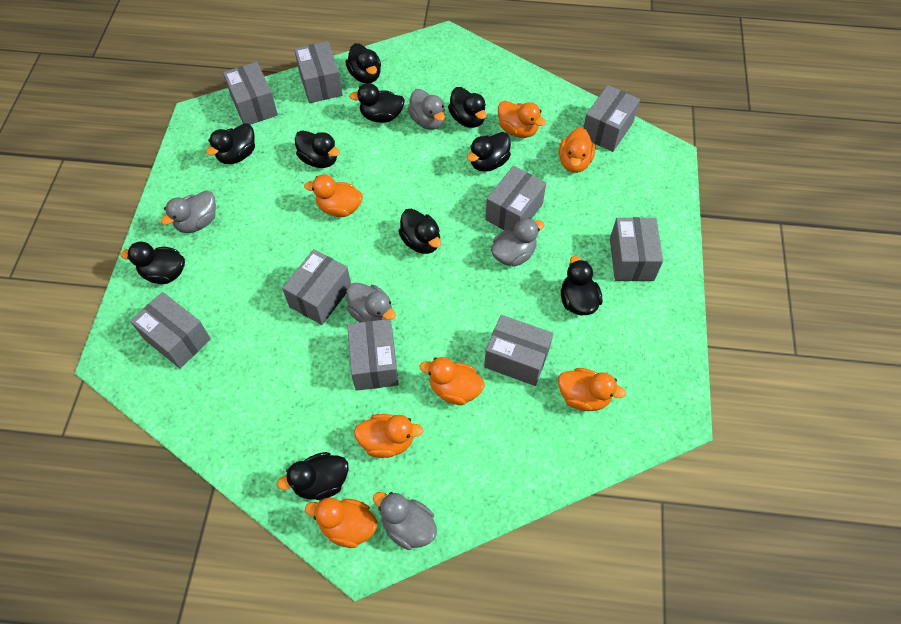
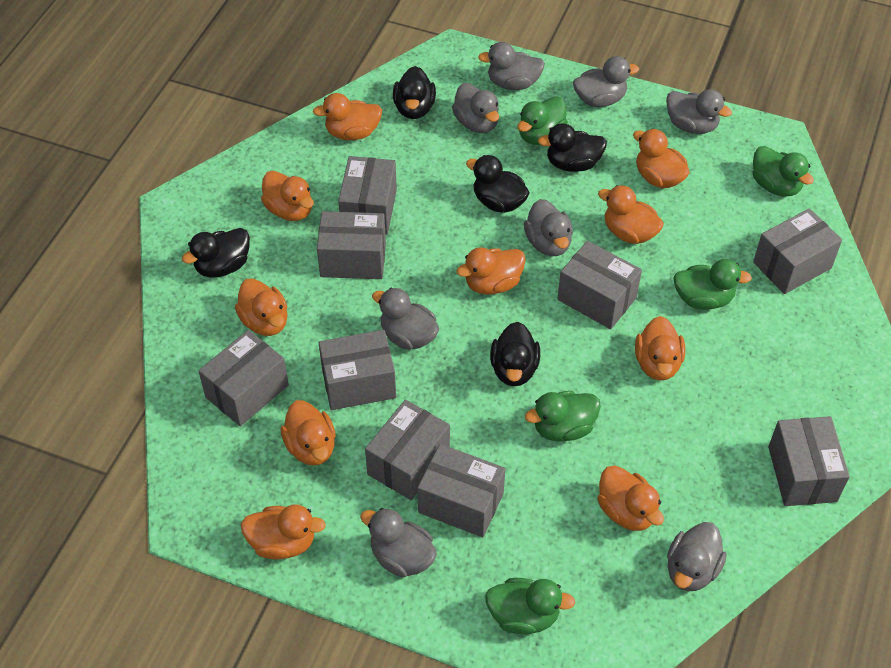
black duck: 10 -> 5
green duck: 0 -> 5
grey duck: 5 -> 8
orange duck: 7 -> 10

